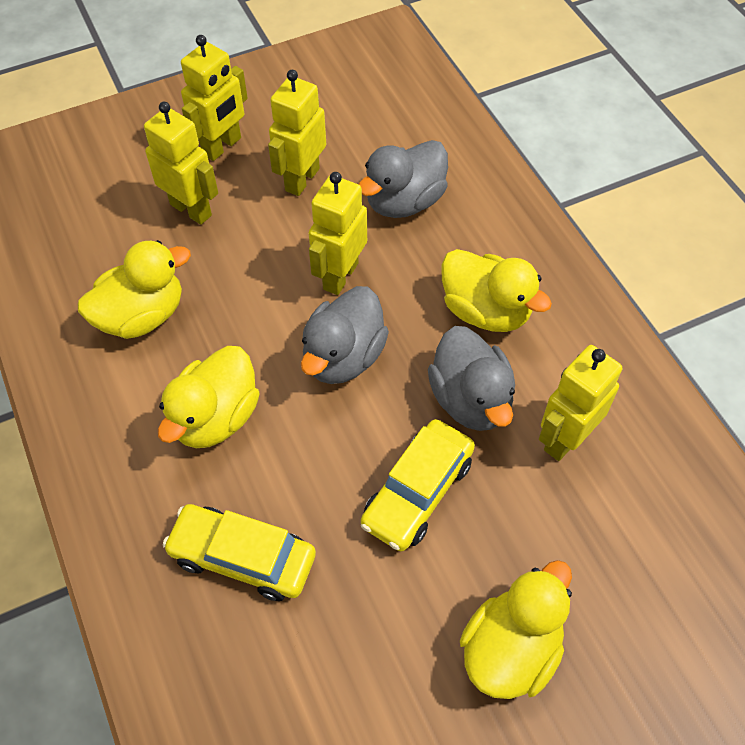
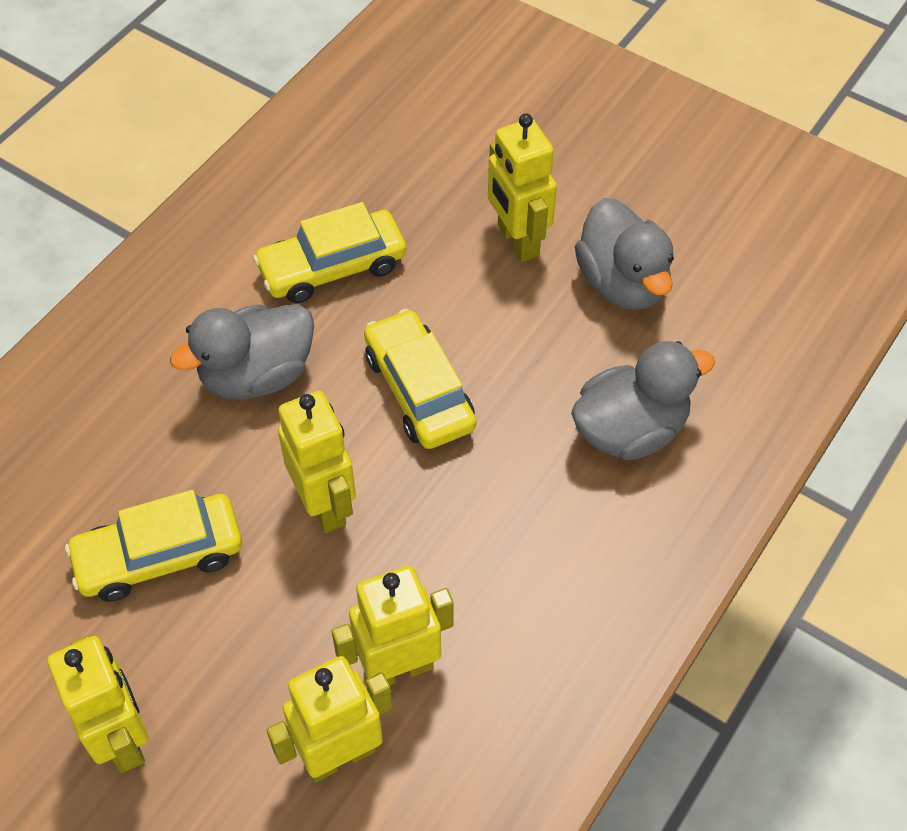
yellow car: 2 -> 3
yellow duck: 4 -> 0

